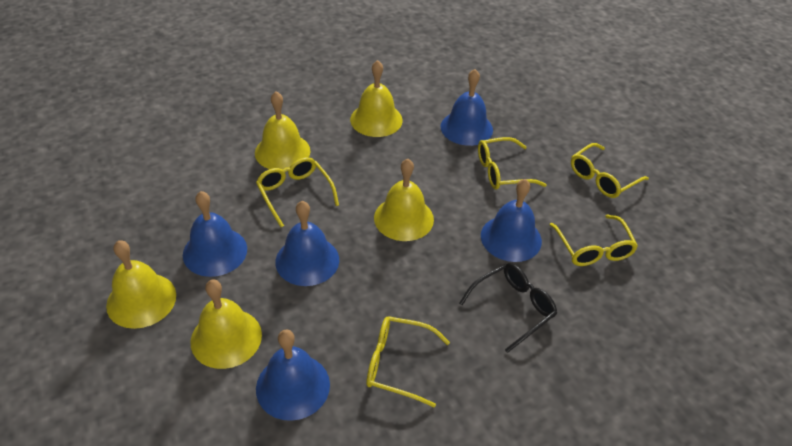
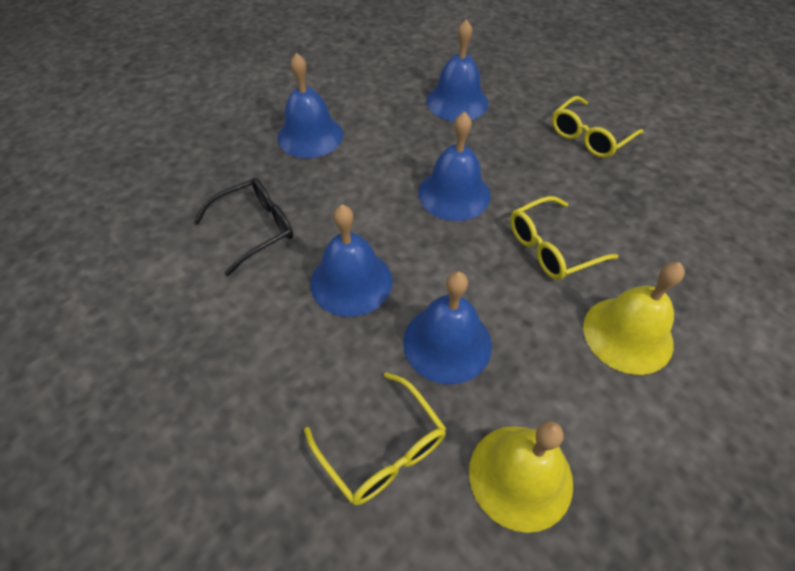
yellow bell: 5 -> 2
yellow glasses: 5 -> 3

